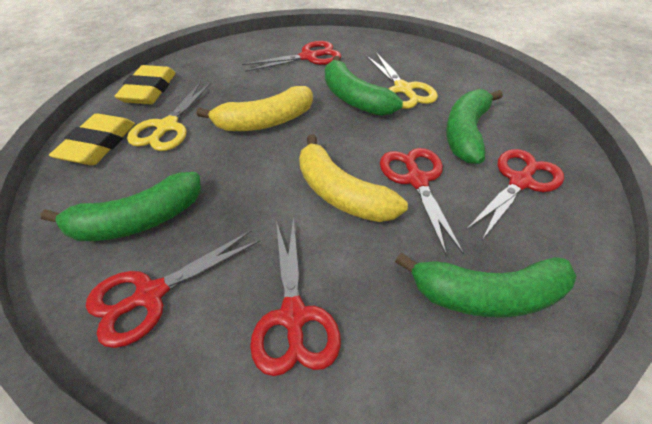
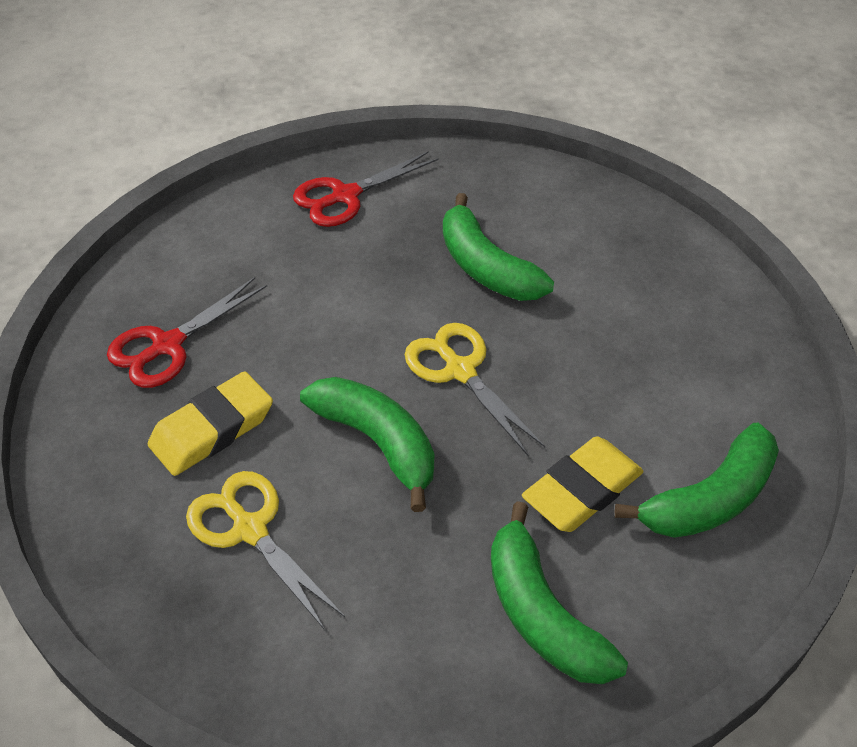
red scissors: 5 -> 2
yellow banana: 2 -> 0

